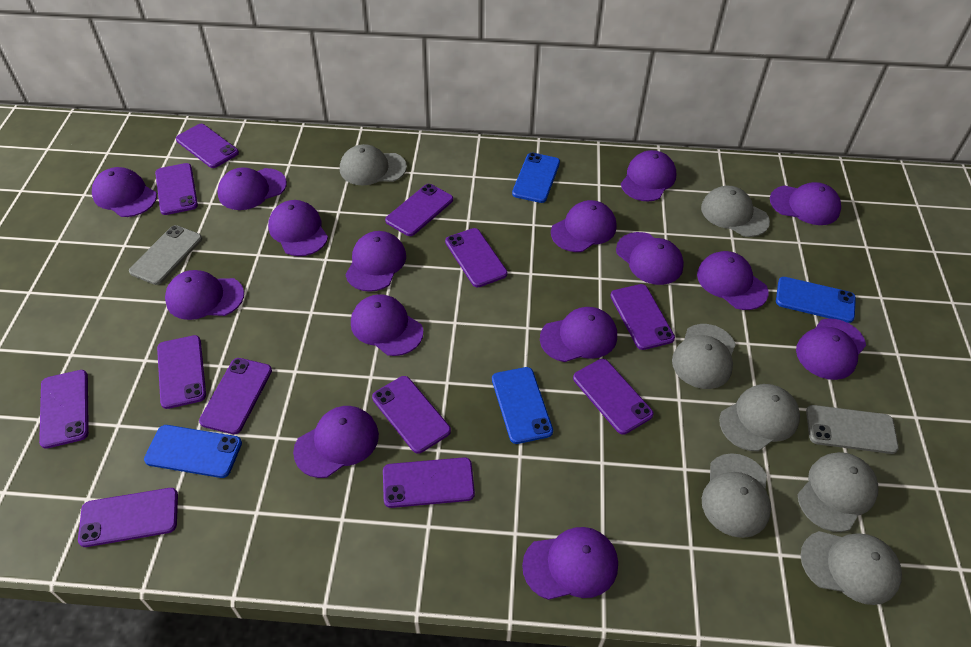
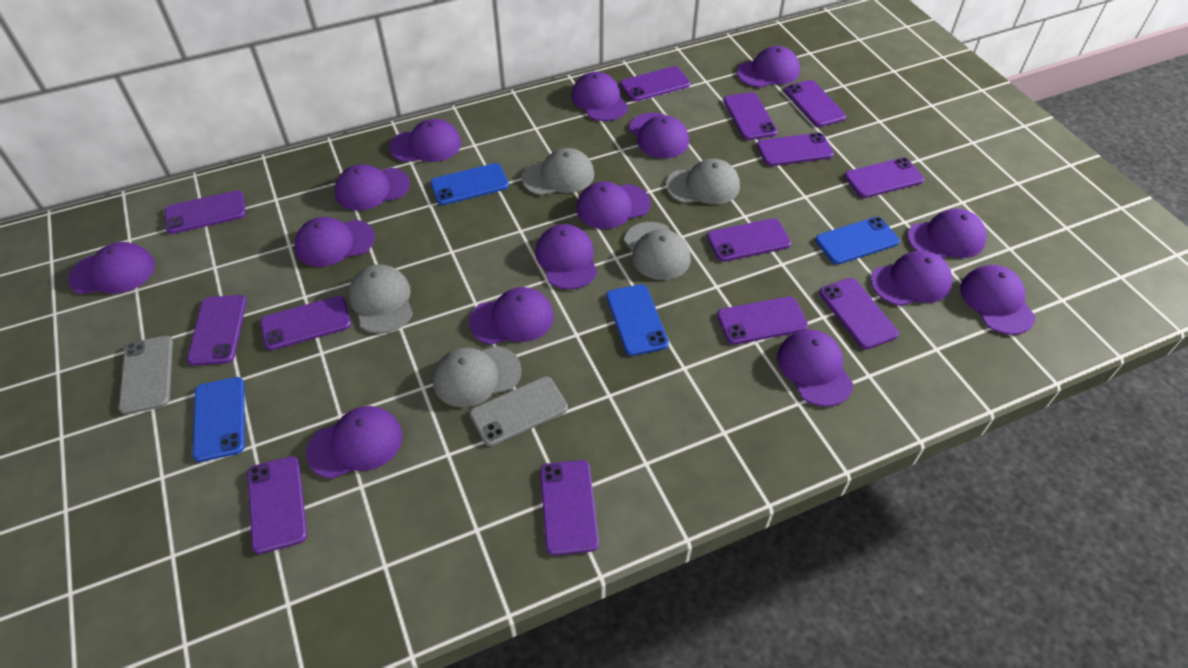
grey cap: 7 -> 5
purple phone: 12 -> 13

